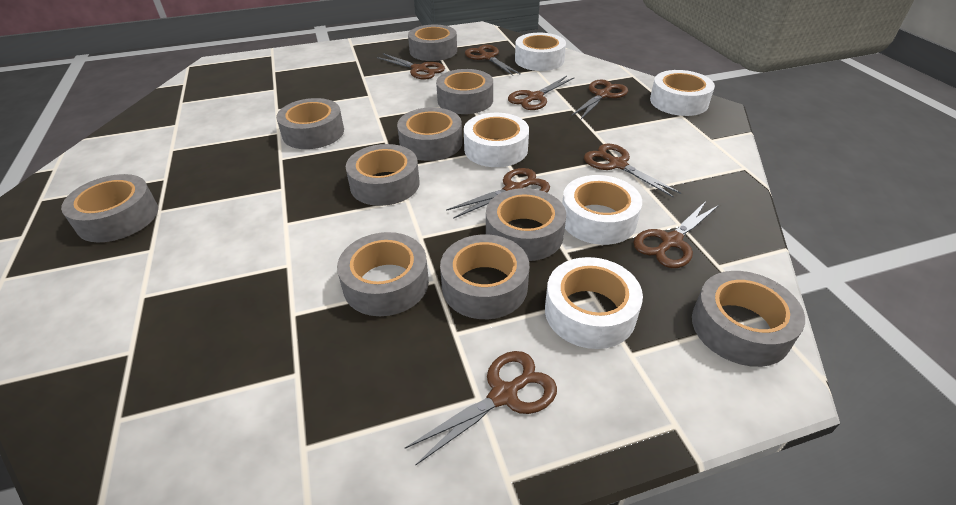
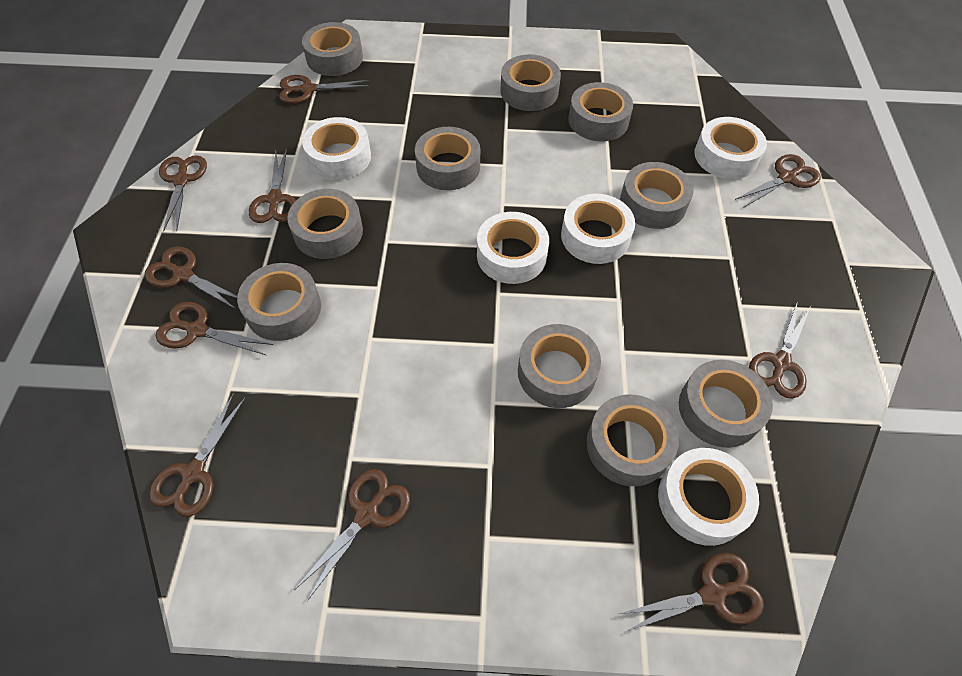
brown scissors: 8 -> 10

